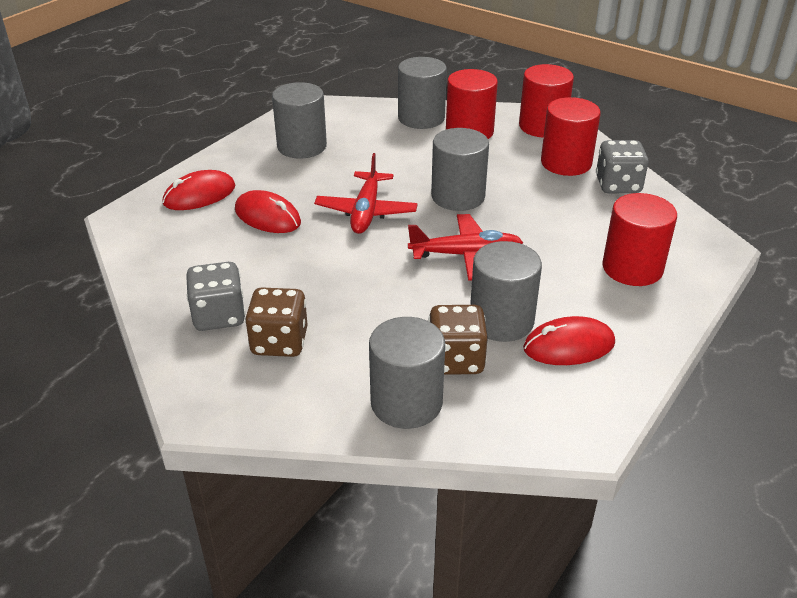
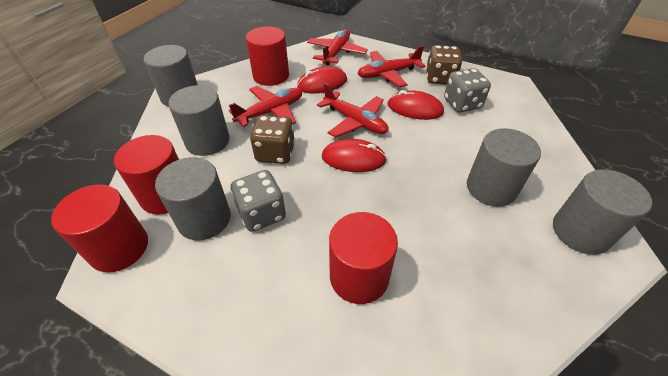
red plane: 2 -> 4

